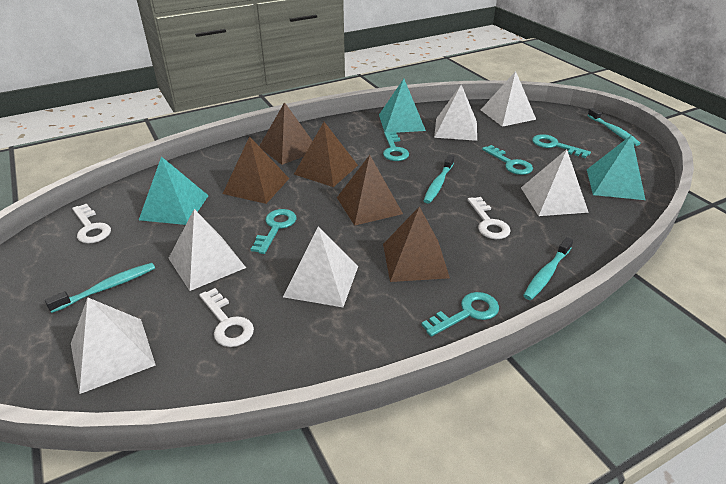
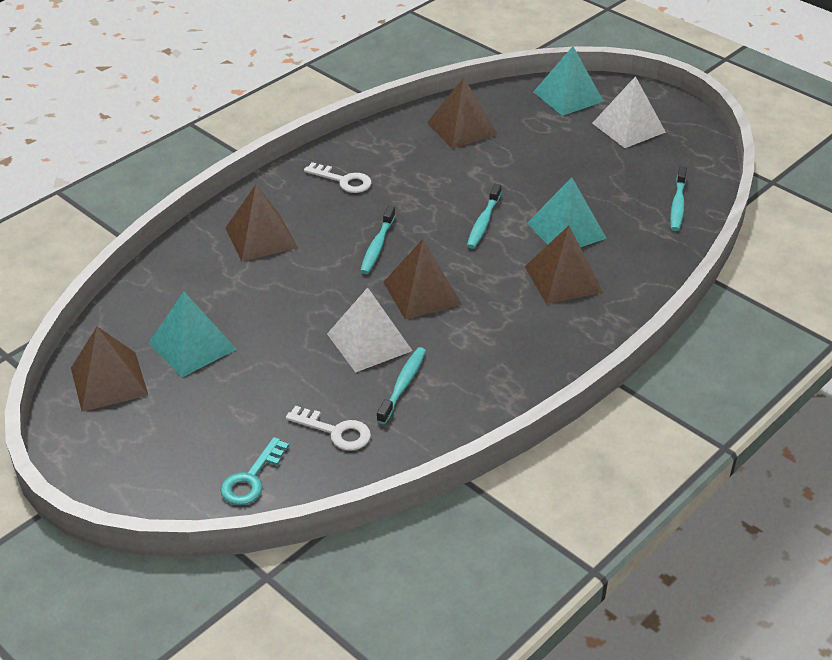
turquoise key: 5 -> 1
white key: 3 -> 2
white pyramid: 6 -> 2

